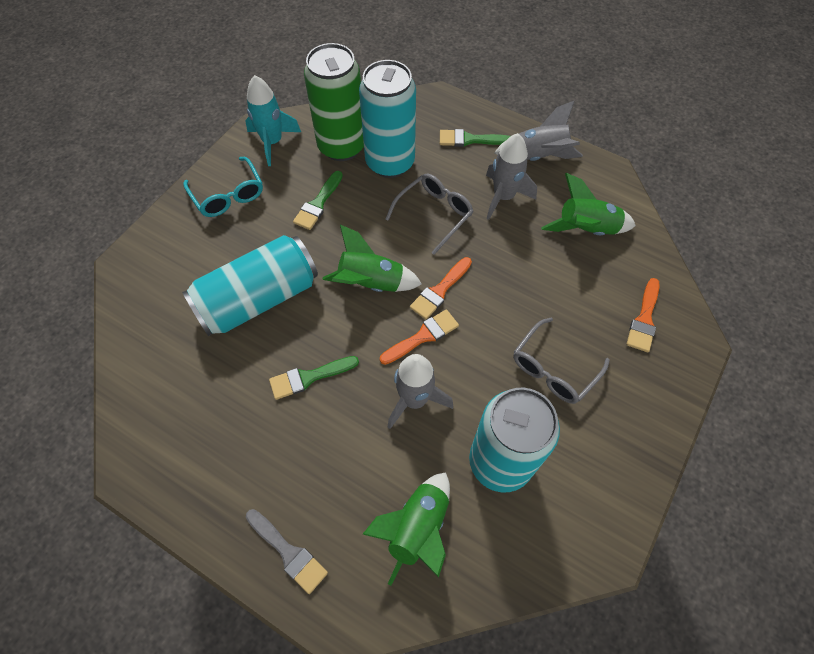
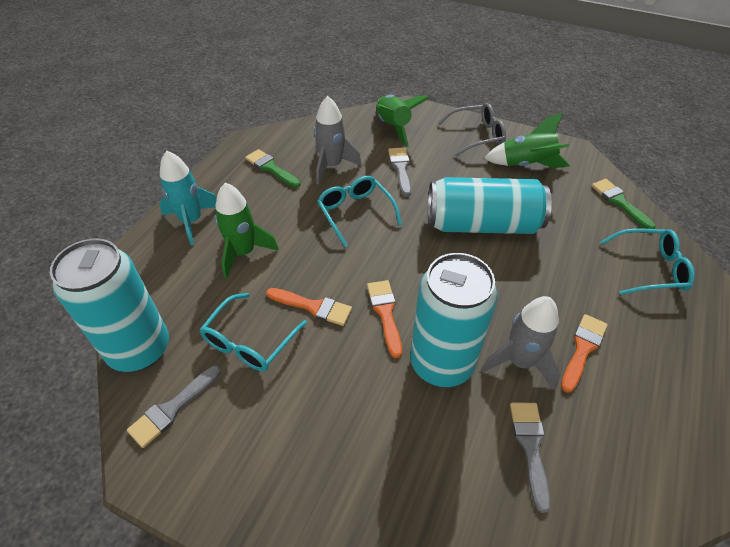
green brush: 3 -> 2
green can: 1 -> 0
grey brush: 1 -> 3
grey glasses: 2 -> 1
grey rocket: 3 -> 2
turquoise glasses: 1 -> 3

